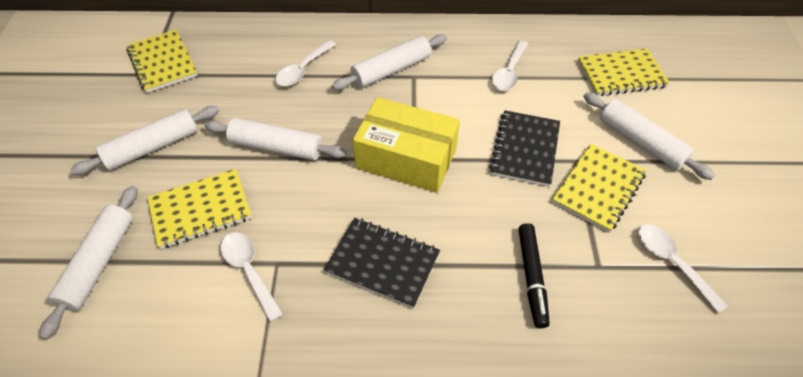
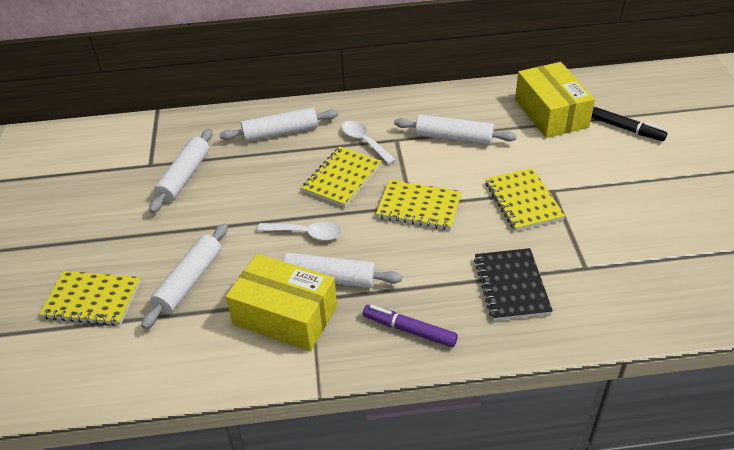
black notebook: 2 -> 1
purple marker: 0 -> 1
white spoon: 4 -> 2
yellow box: 1 -> 2

